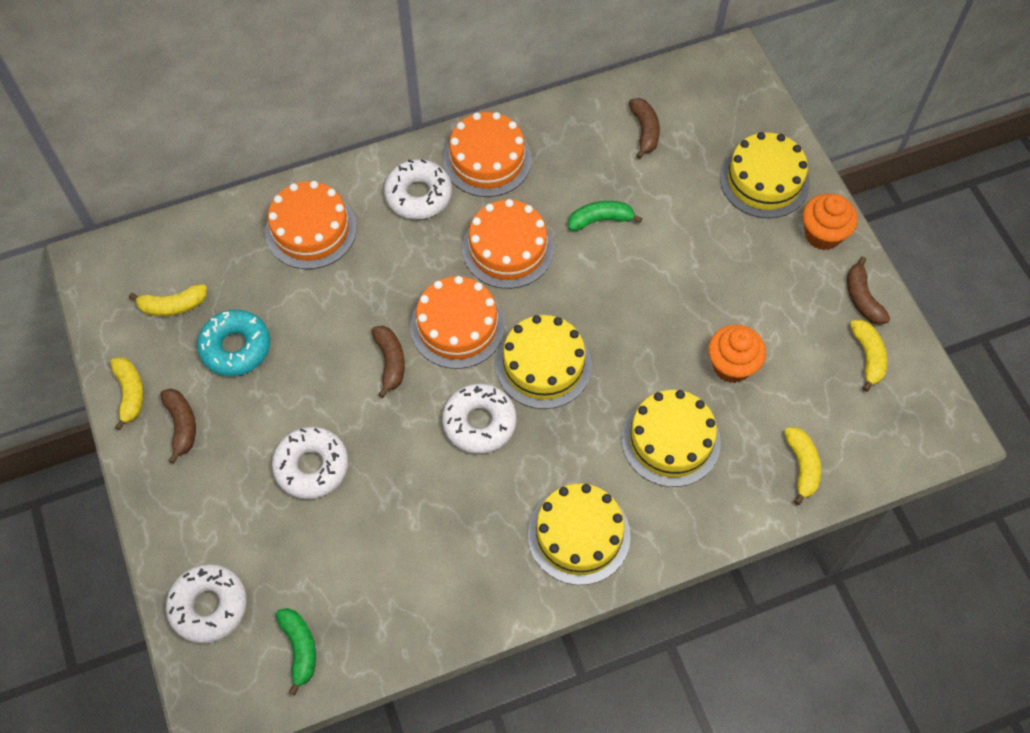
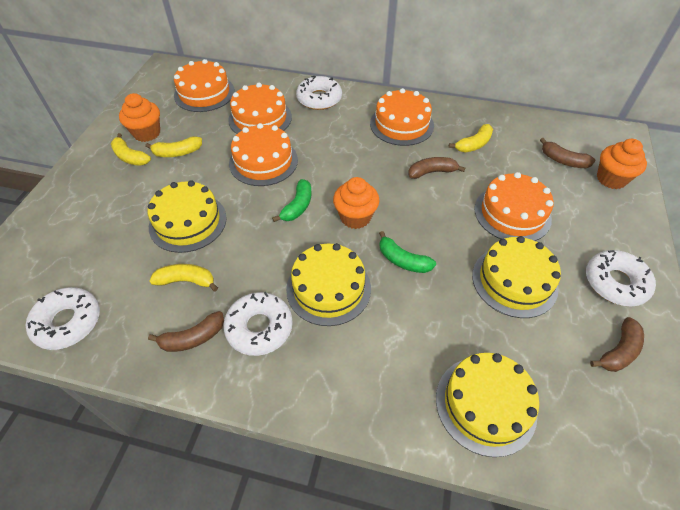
orange cake: 4 -> 5
orange cupcake: 2 -> 3
turquoise donut: 1 -> 0

